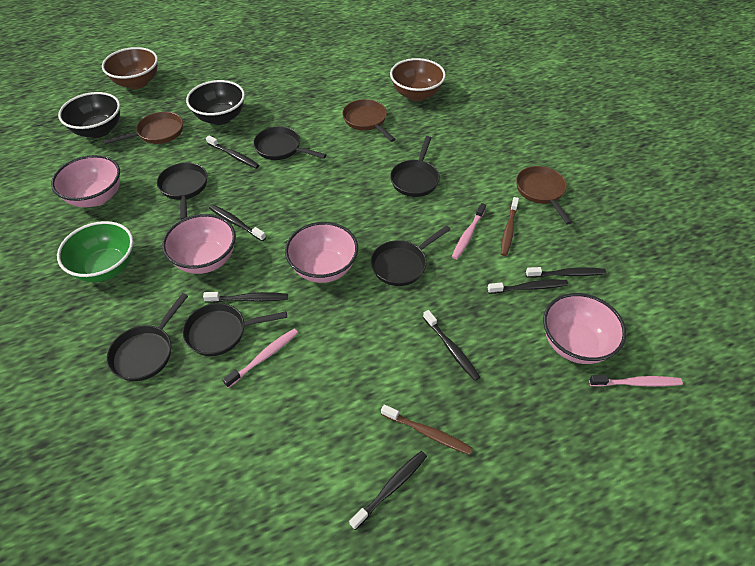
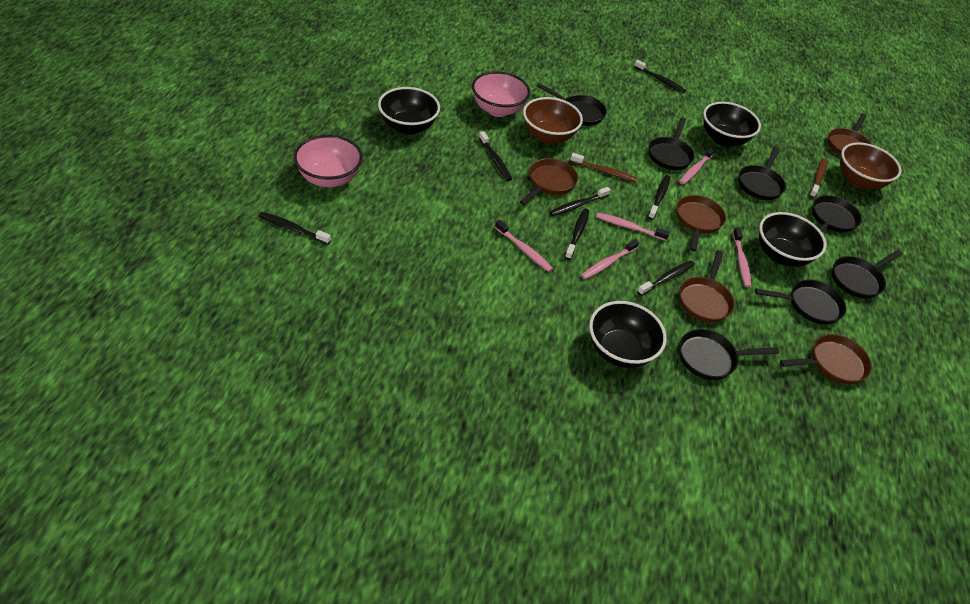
black bowl: 2 -> 4
black pan: 6 -> 7
brown pan: 3 -> 5
green bowl: 1 -> 0
pink bowl: 4 -> 2
pink toothbrush: 3 -> 5

